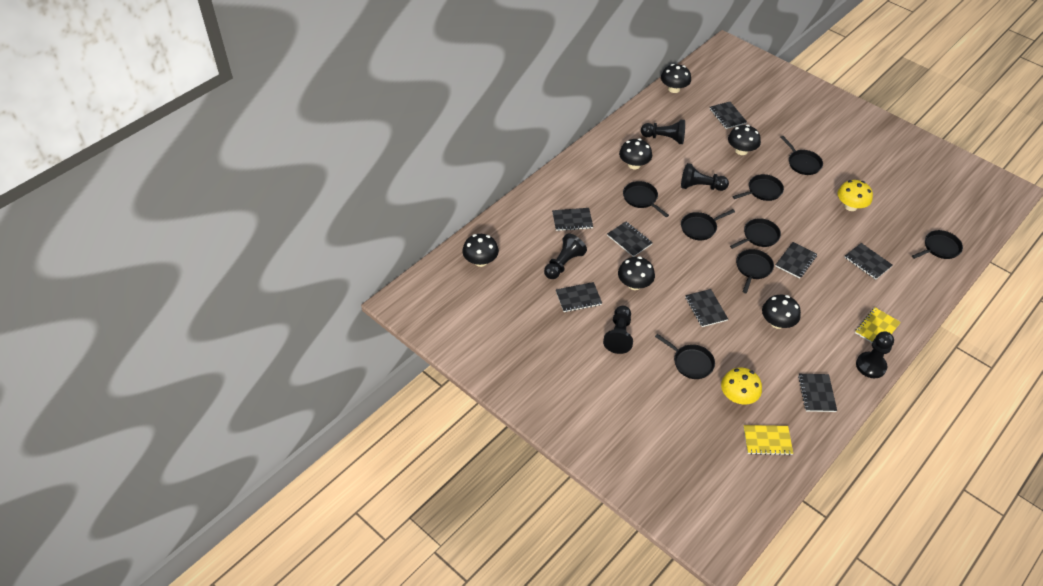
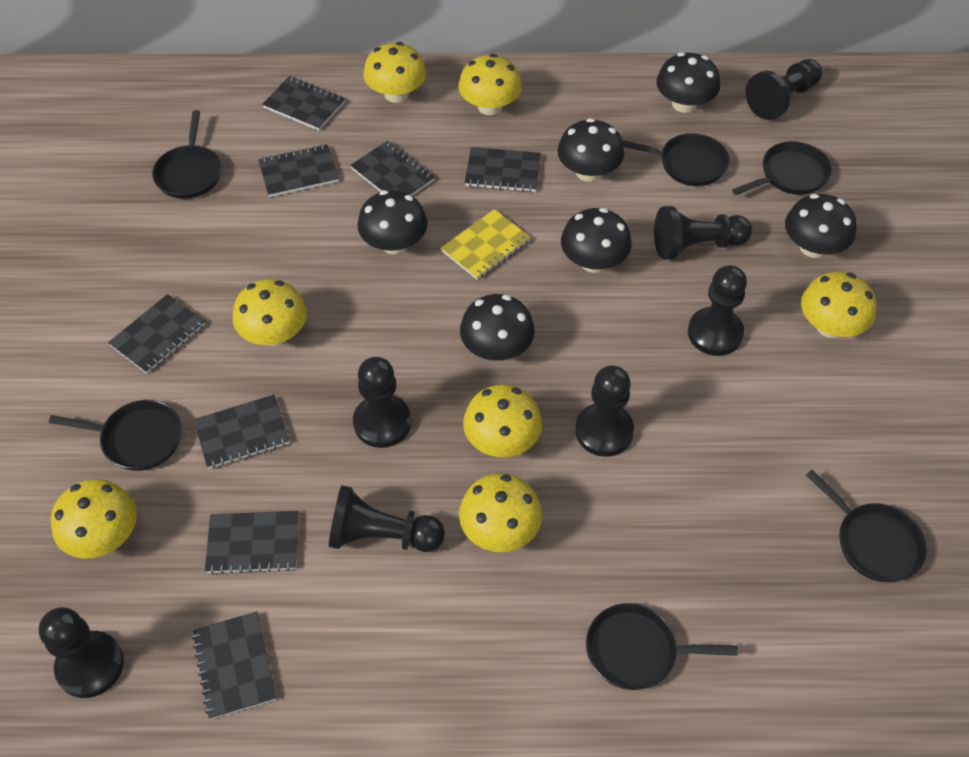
black pan: 8 -> 6
black pawn: 5 -> 7
yellow mushroom: 2 -> 7
yellow notebook: 2 -> 1

